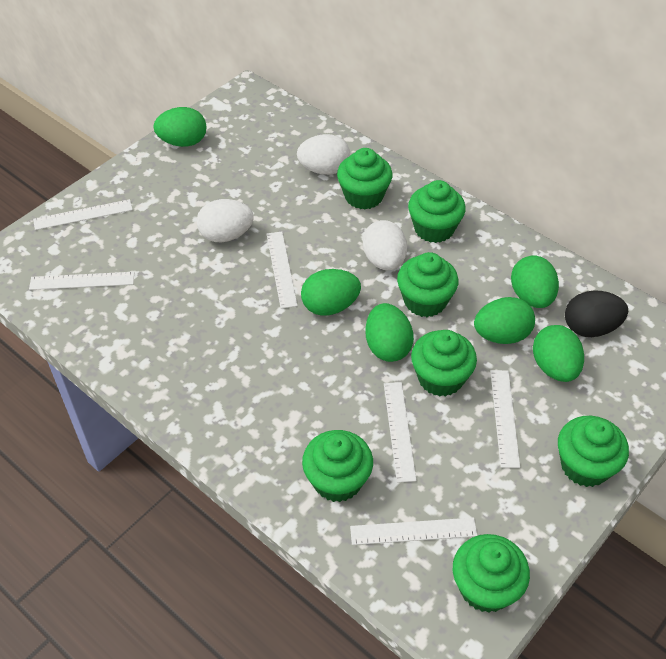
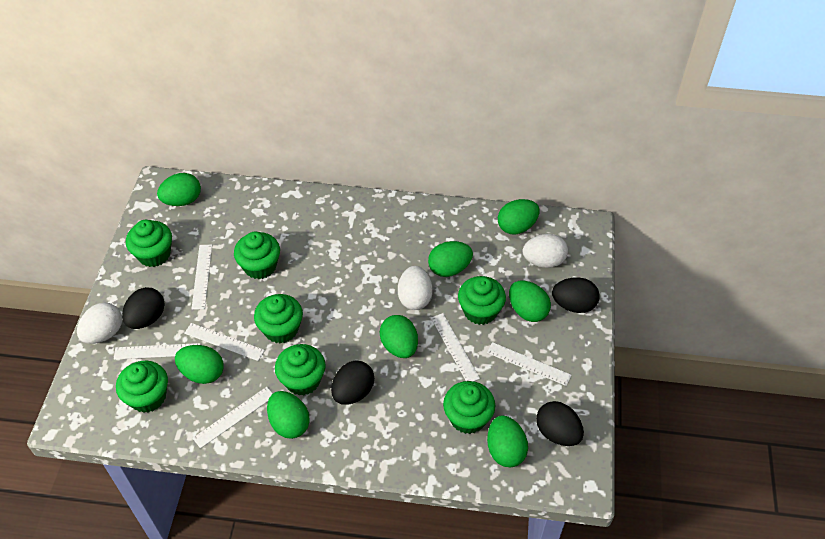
black egg: 1 -> 4
green egg: 6 -> 8

